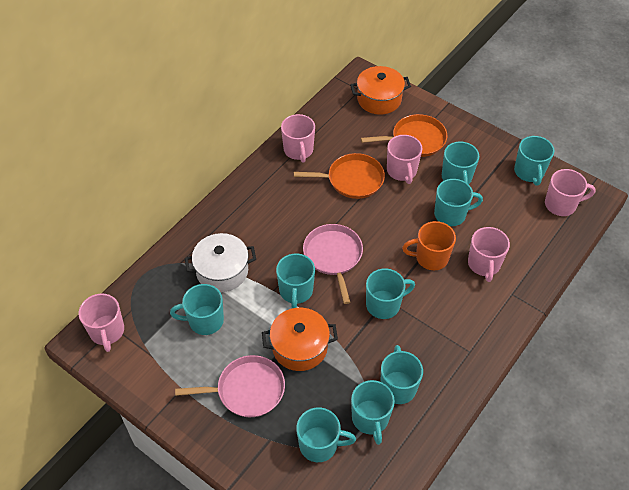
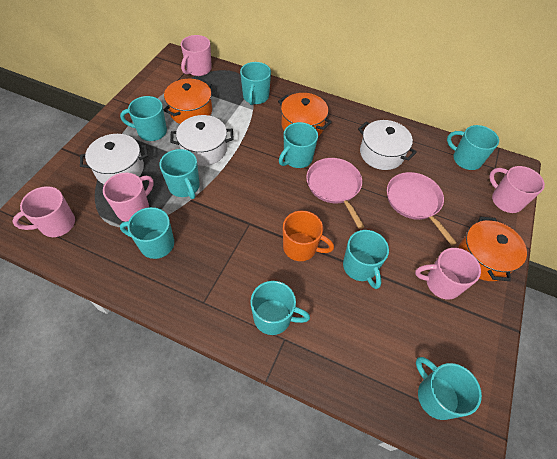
orange pan: 2 -> 0
orange pot: 2 -> 3
white pot: 1 -> 3

